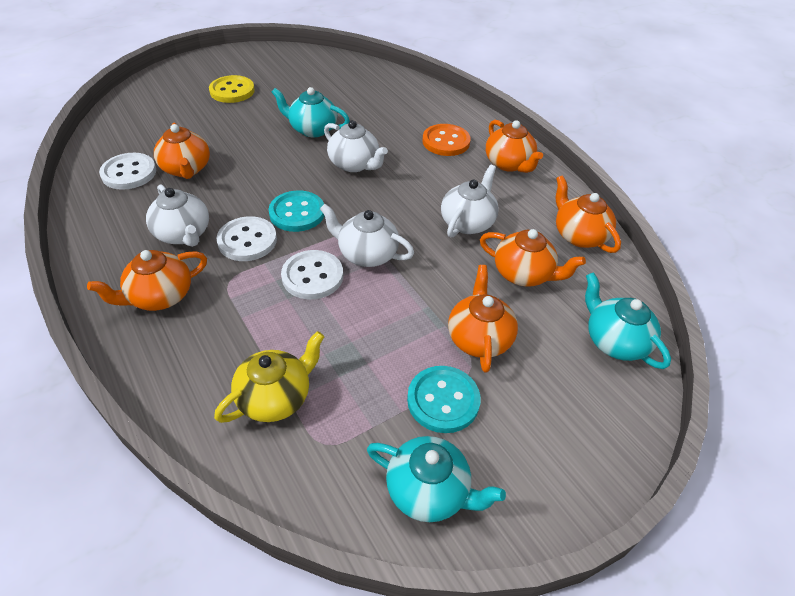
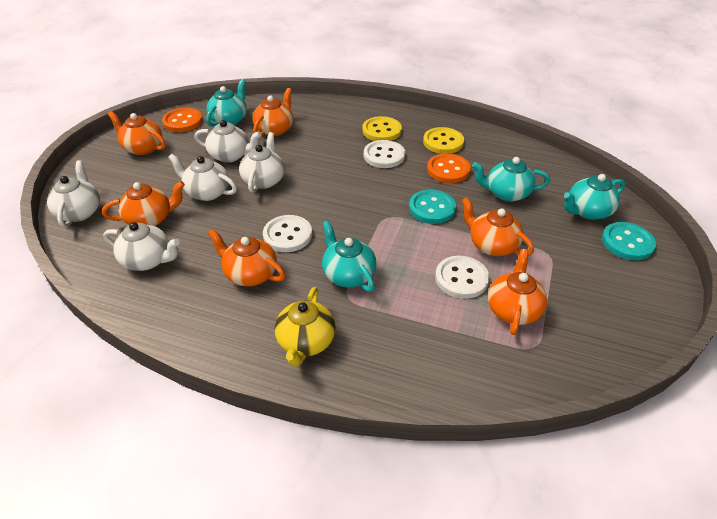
orange button: 1 -> 2
turquoise teapot: 3 -> 4
white teapot: 4 -> 5
yellow button: 1 -> 2

